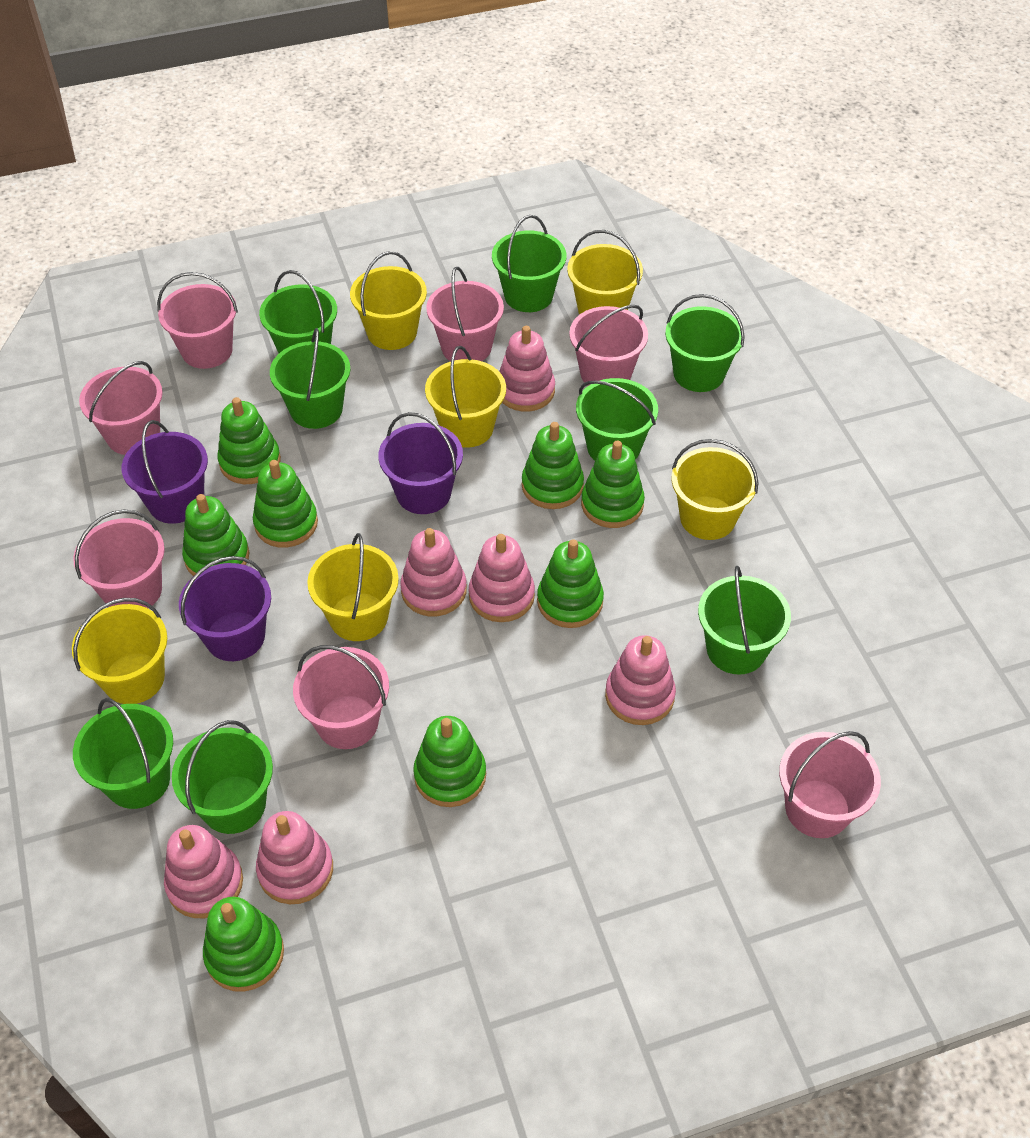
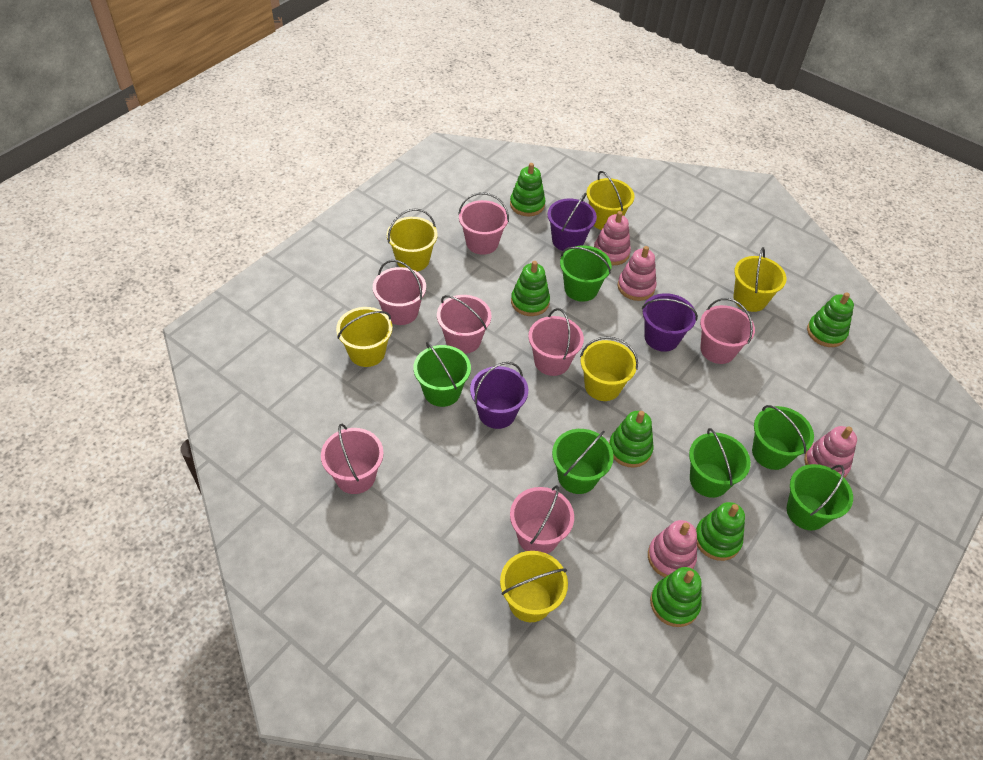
green bucket: 8 -> 6
green stacking toy: 8 -> 6
pink stacking toy: 6 -> 4

